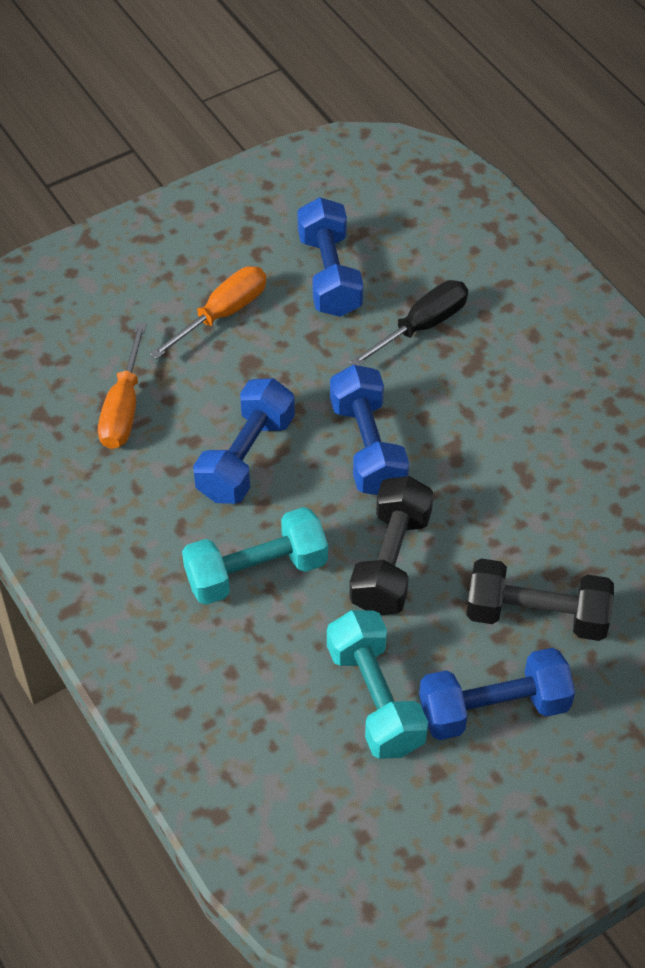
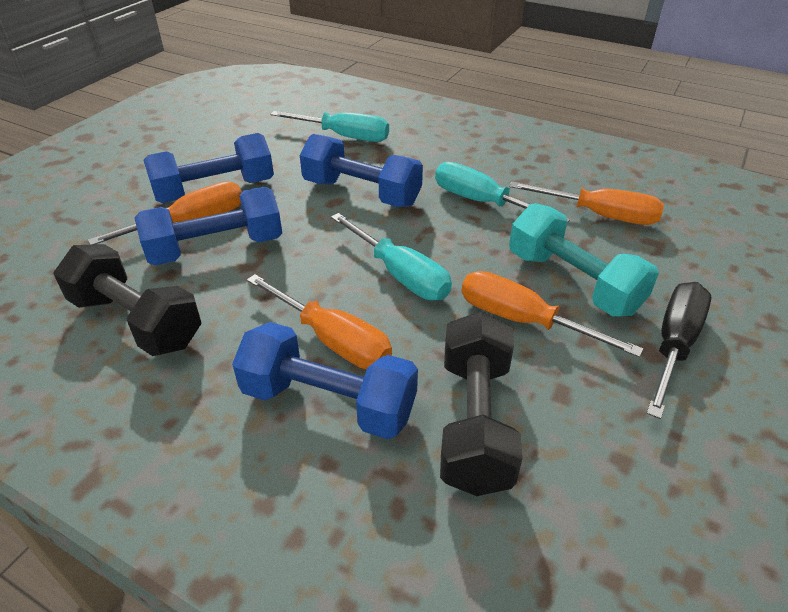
orange screwdriver: 2 -> 4
turquoise dumbbell: 2 -> 1
turquoise screwdriver: 0 -> 3

